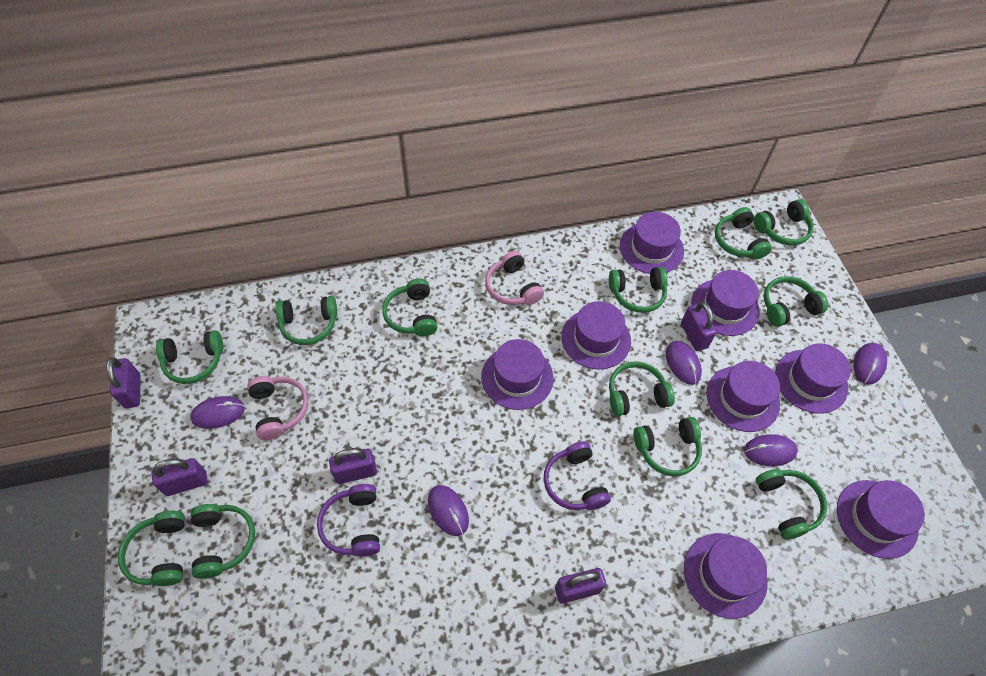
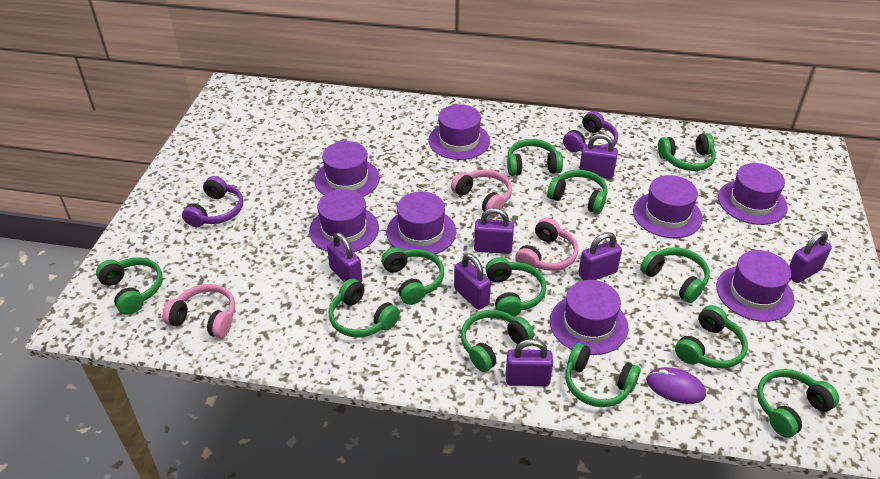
pink headphones: 2 -> 3
purple mouse: 5 -> 1
purple padlock: 5 -> 7

